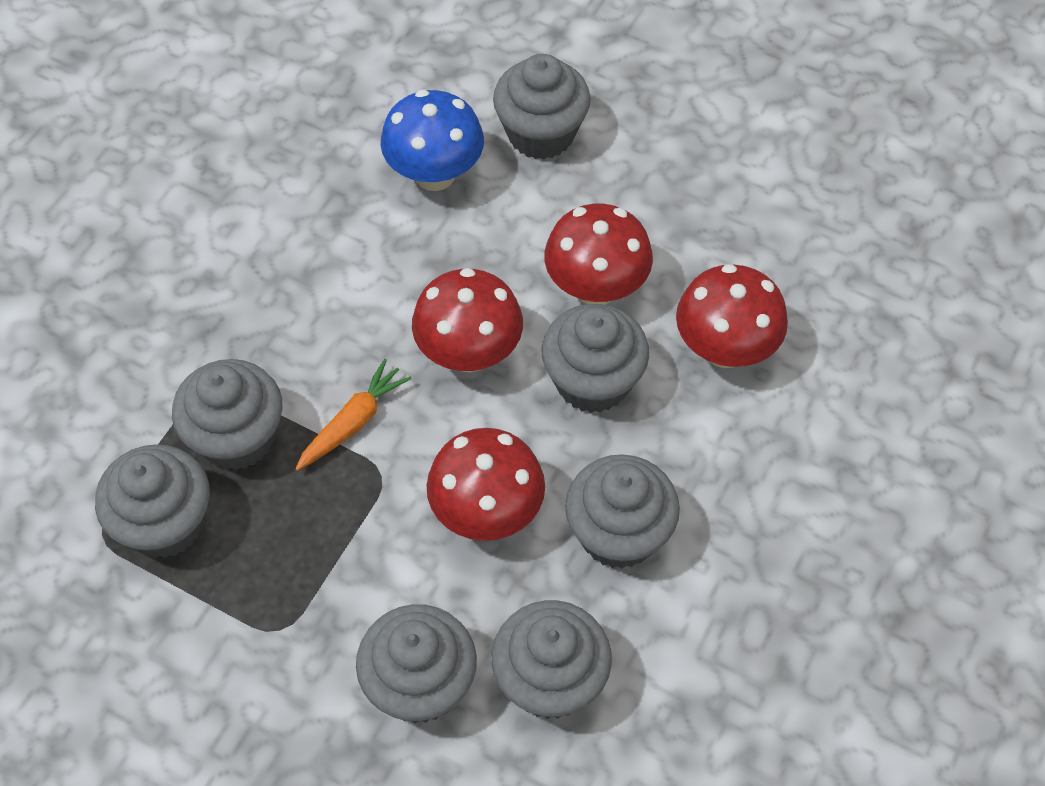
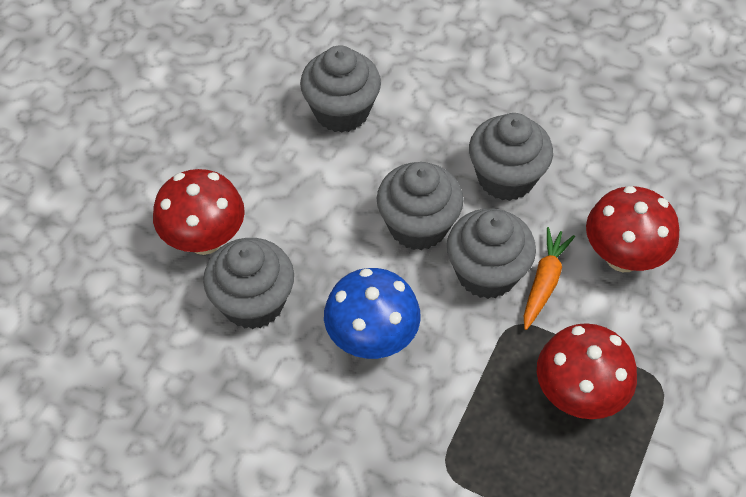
grey cupcake: 7 -> 5
red mushroom: 4 -> 3

